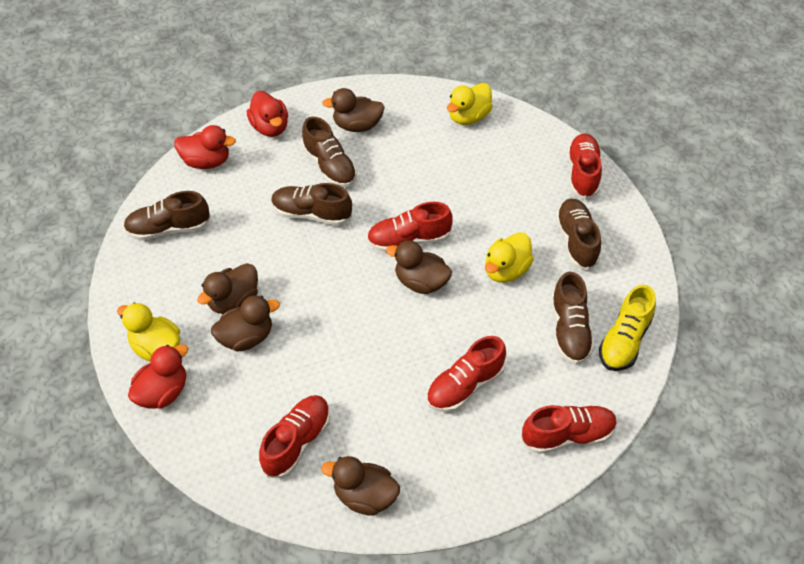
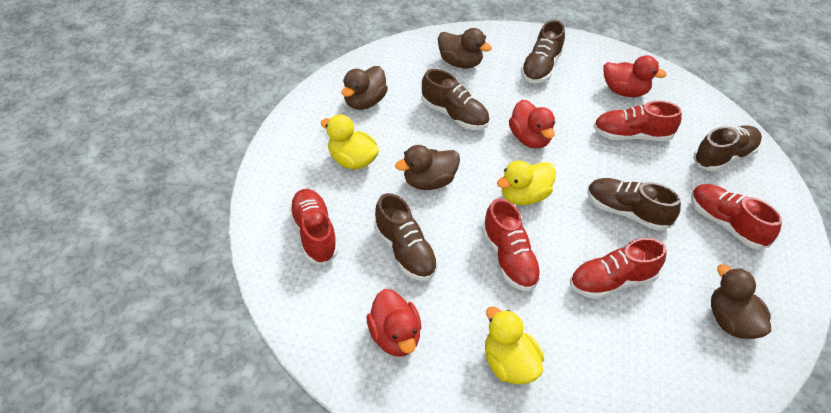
brown duck: 5 -> 4
yellow shoe: 1 -> 0

